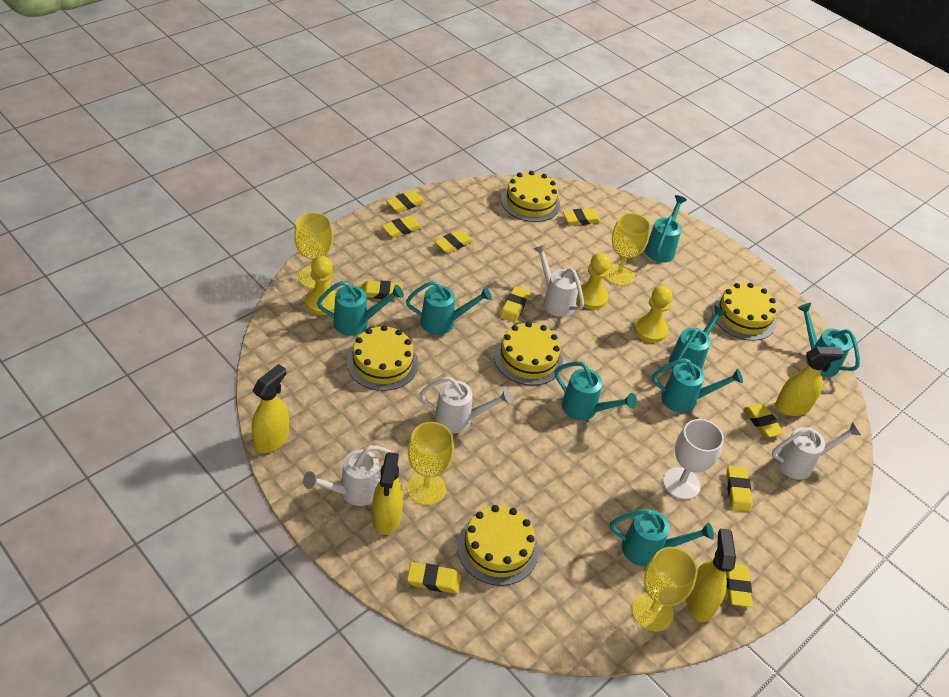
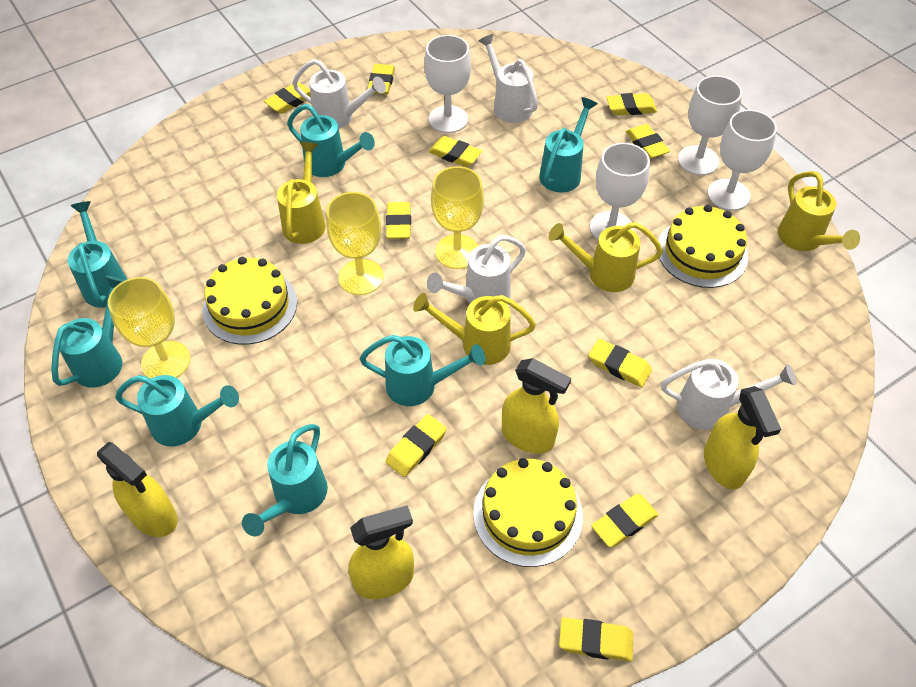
turquoise watering can: 8 -> 7
white goblet: 1 -> 4
yellow cake: 5 -> 3
yellow goblet: 4 -> 3
yellow pawn: 3 -> 0
yellow watering can: 0 -> 4

